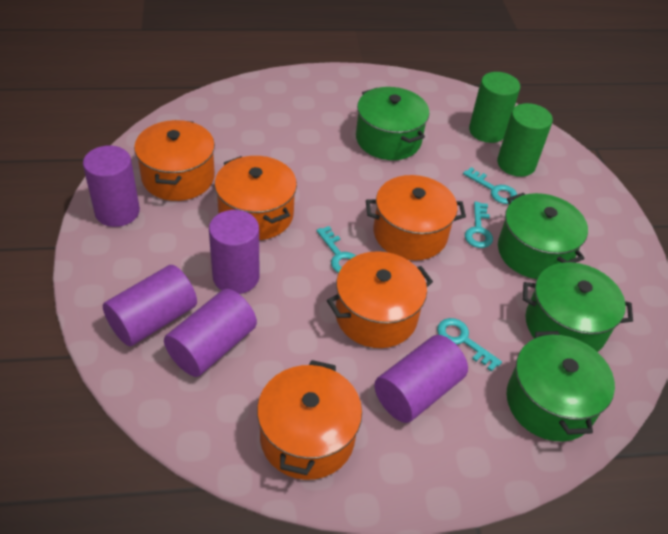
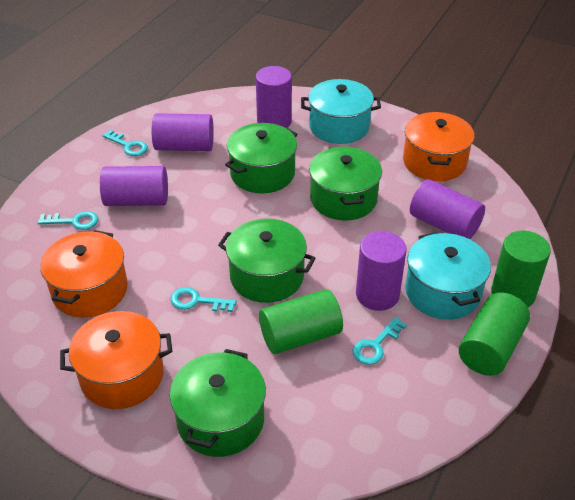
green cylinder: 2 -> 3
orange pot: 5 -> 3
turquoise pot: 0 -> 2

